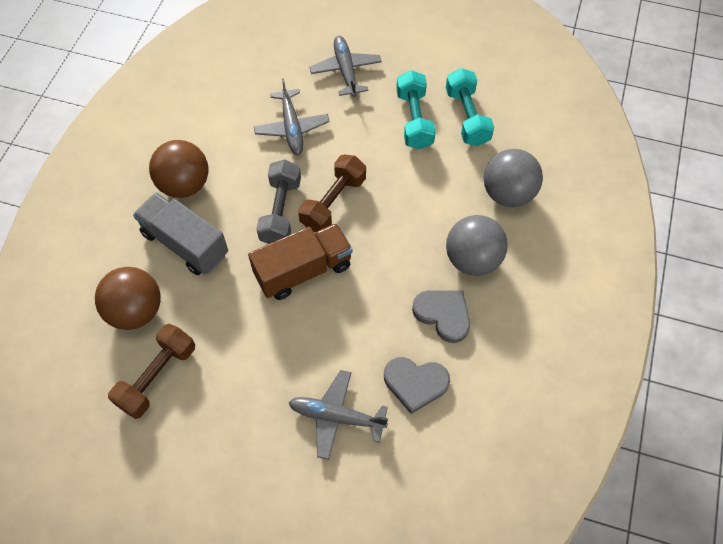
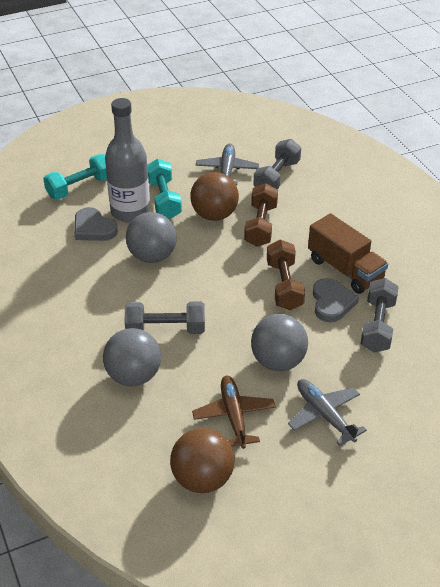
brown plane: 0 -> 1
grey ball: 2 -> 3
grey bottle: 0 -> 1
grey dumbbell: 1 -> 3
grey plane: 3 -> 2
grey truck: 1 -> 0

